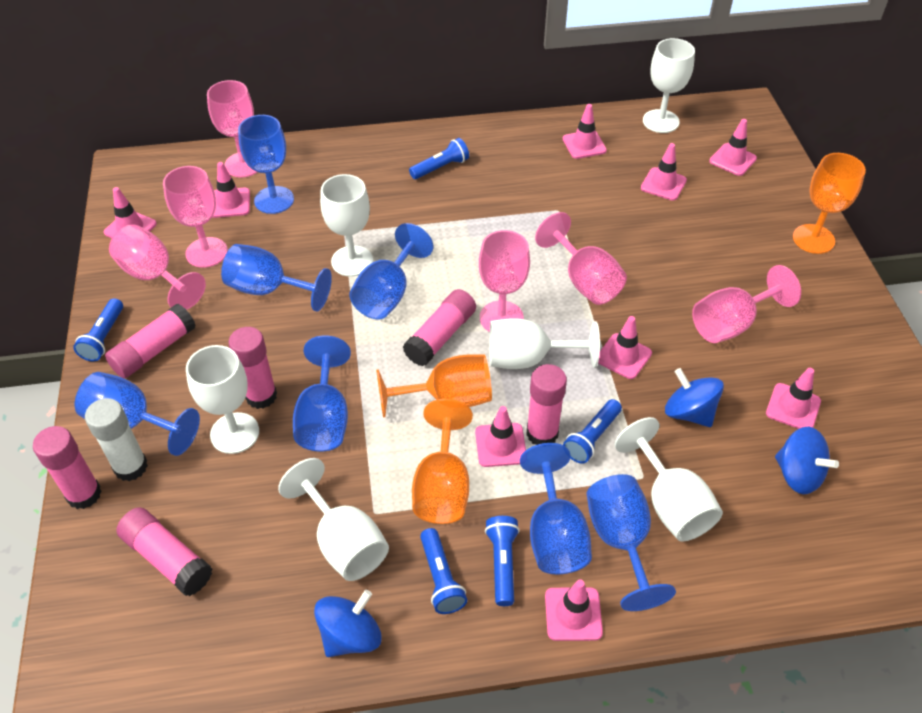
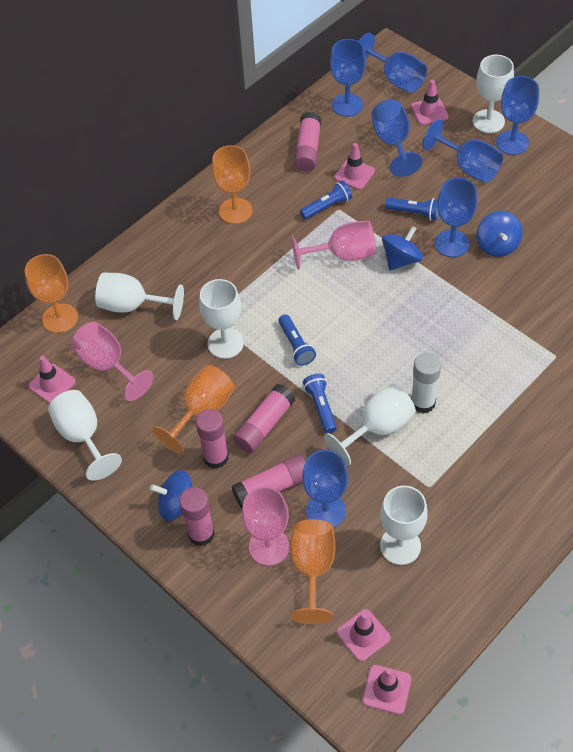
blue flashlight: 5 -> 4
orange goblet: 3 -> 4
pink glue stick: 6 -> 5
pink goblet: 6 -> 3
pink traffic cone: 9 -> 5

